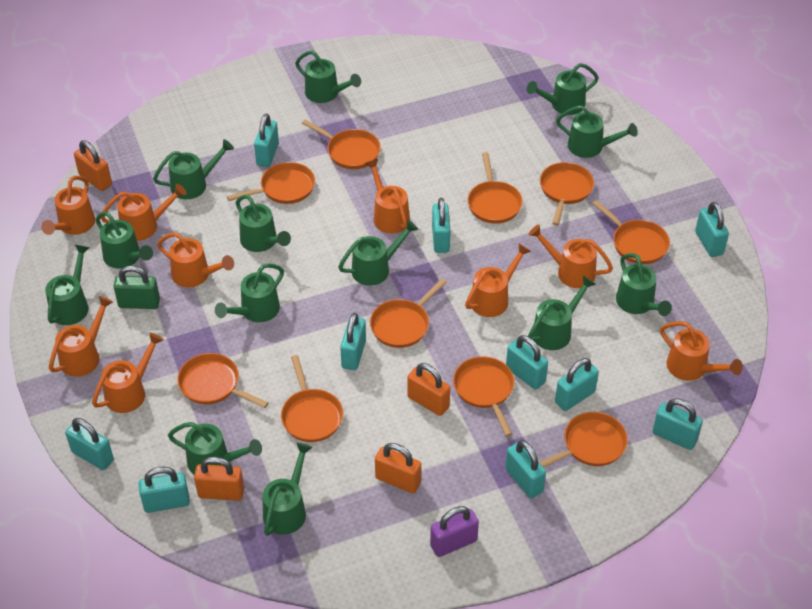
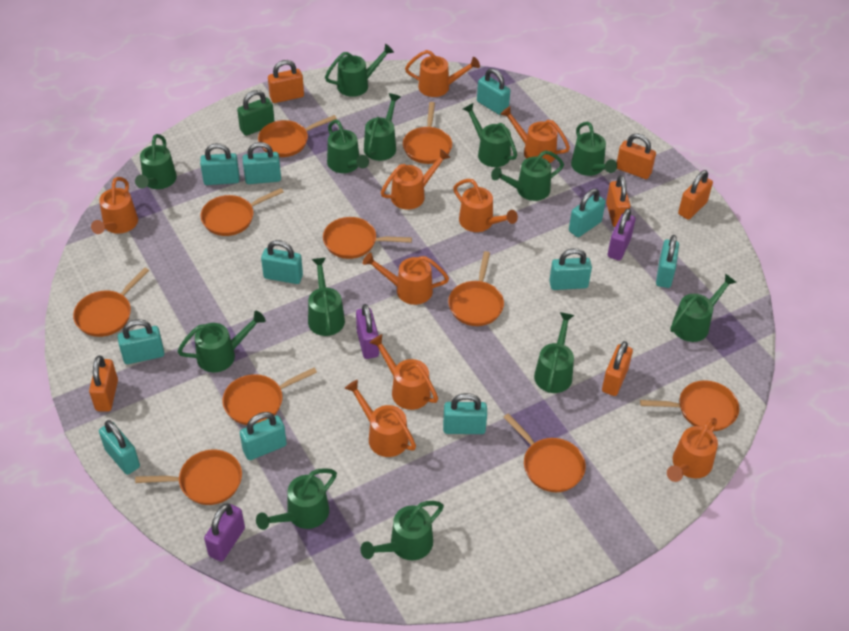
orange padlock: 4 -> 6
purple padlock: 1 -> 3
turquoise padlock: 10 -> 11

